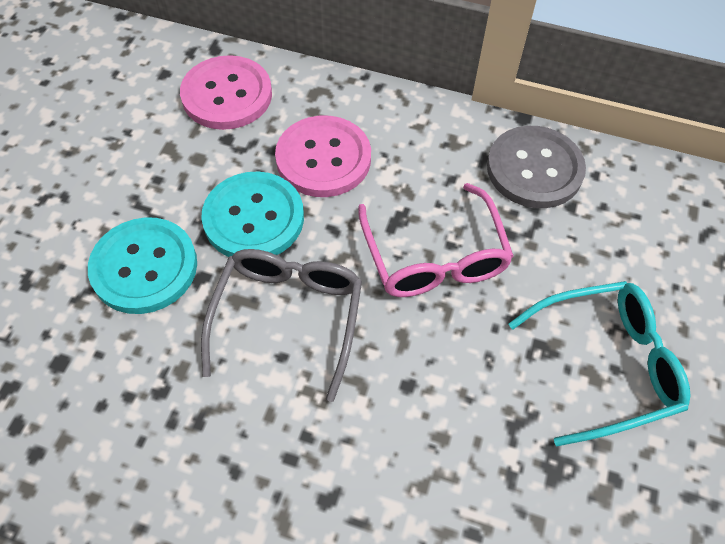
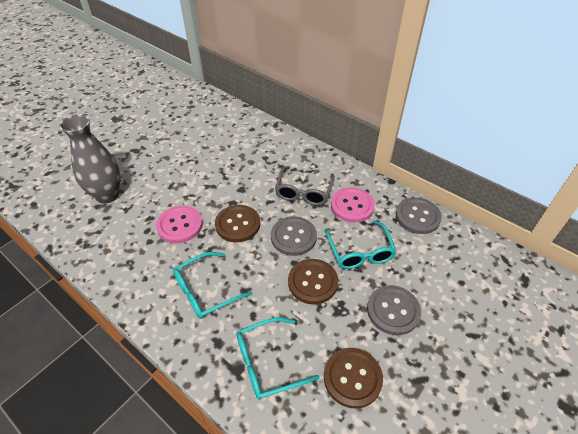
brown button: 0 -> 3
grey button: 1 -> 3
grey vase: 0 -> 1
pink glasses: 1 -> 0
turquoise button: 2 -> 0
turquoise glasses: 1 -> 3

